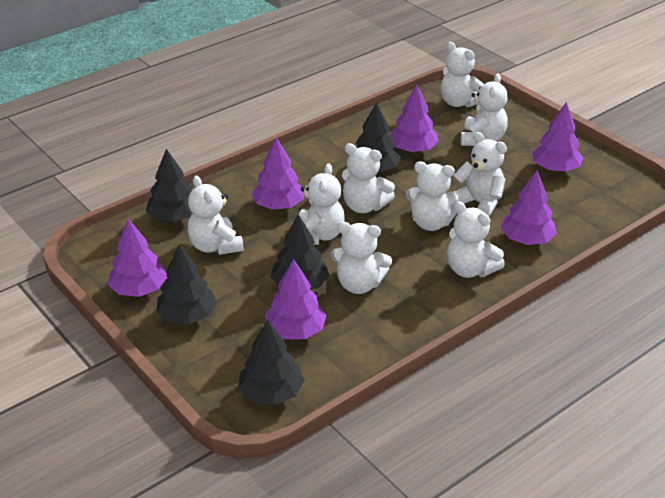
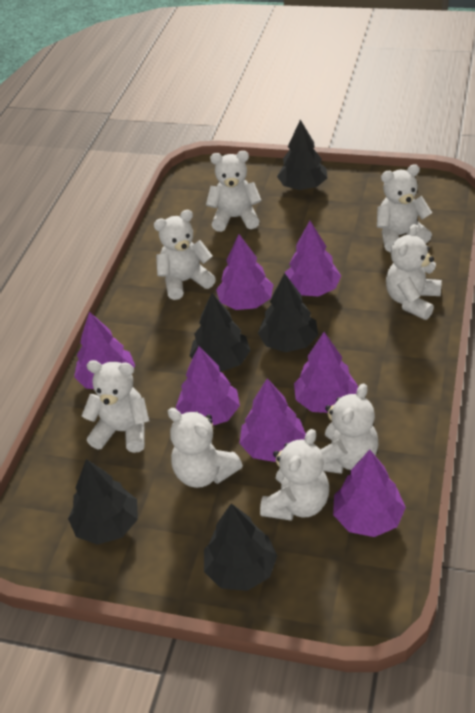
purple tree: 6 -> 7
white teddy bear: 9 -> 8

